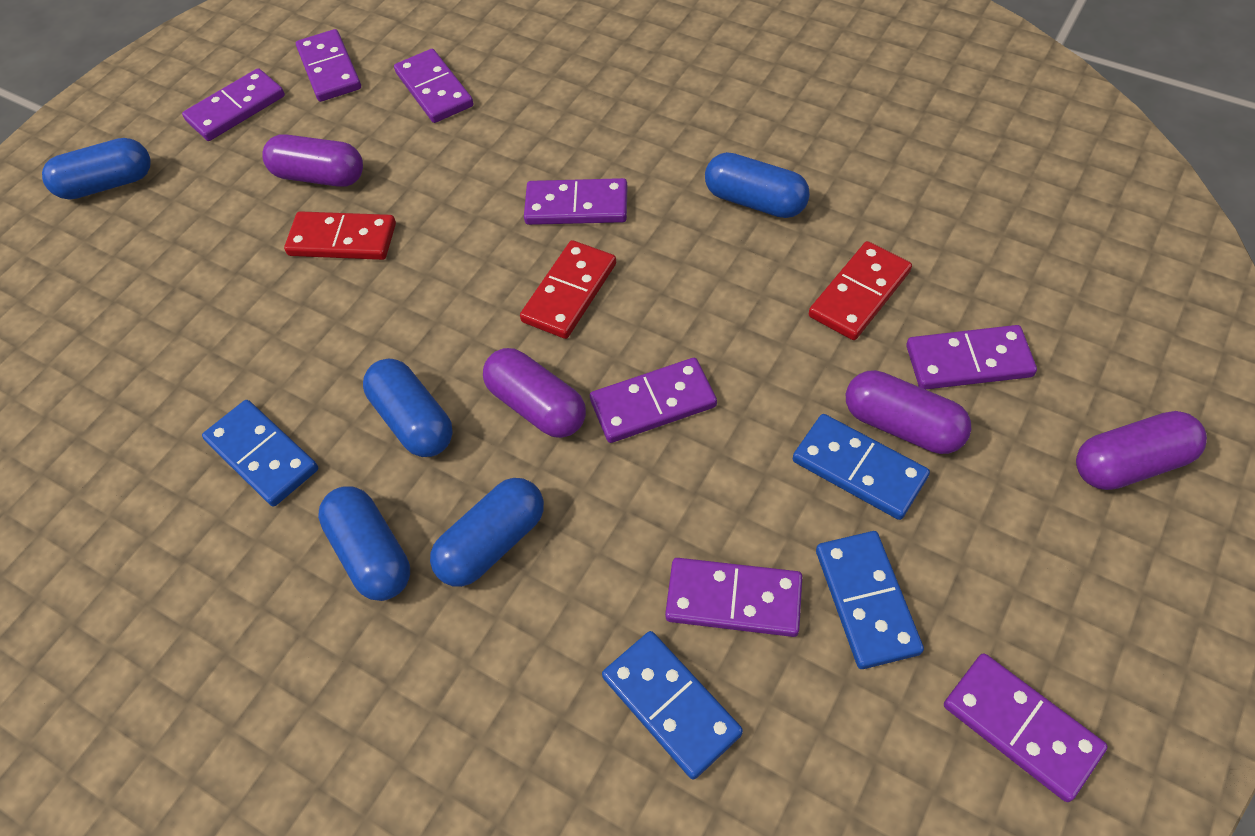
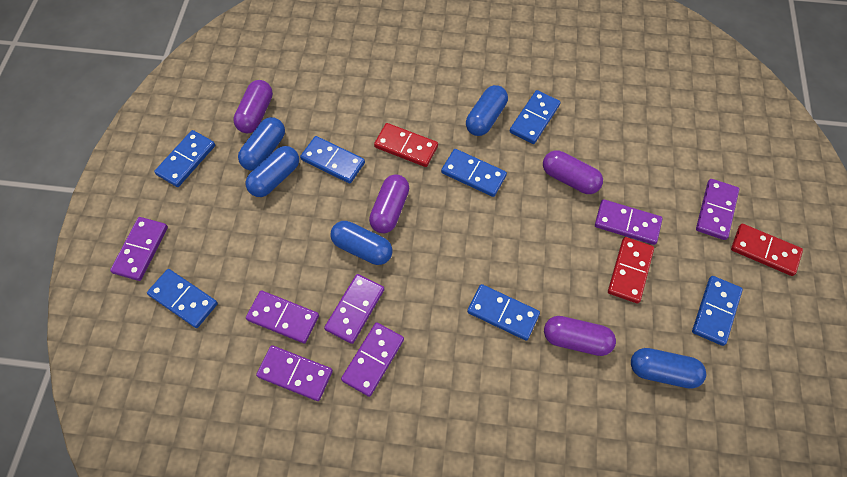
blue domino: 4 -> 7
purple domino: 8 -> 7

